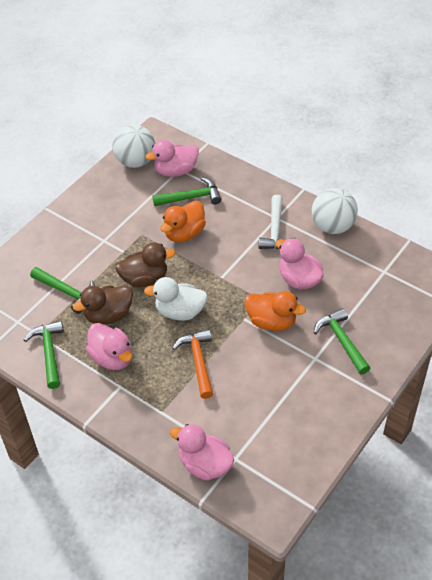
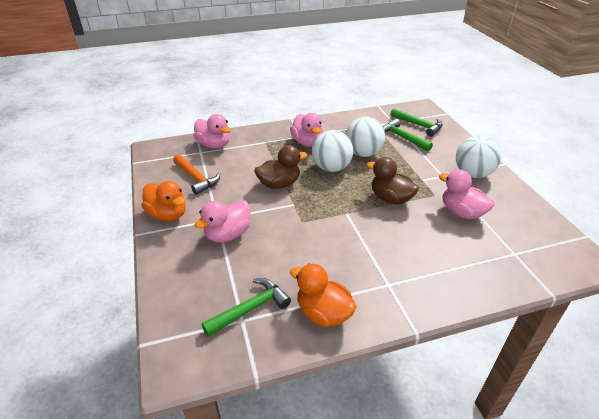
green hammer: 4 -> 3
white ball: 2 -> 3
white duck: 1 -> 0
white hammer: 1 -> 0

